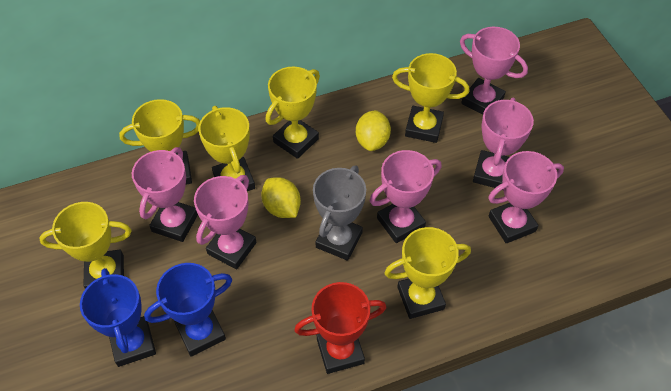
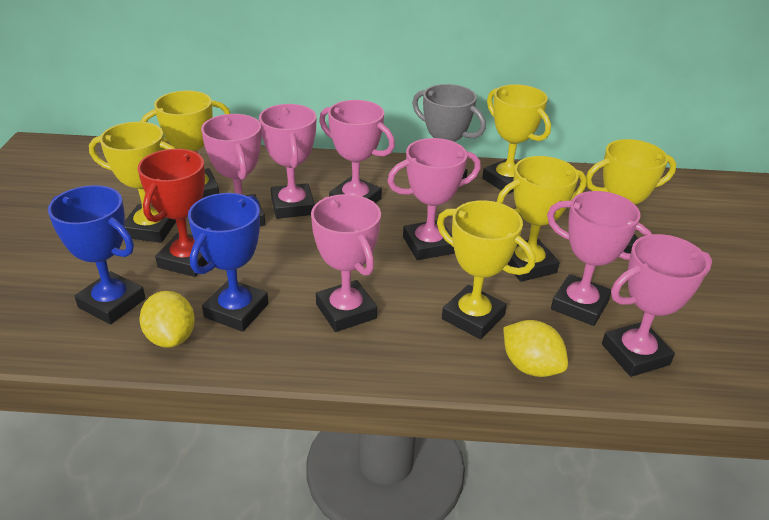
pink trophy: 6 -> 7

